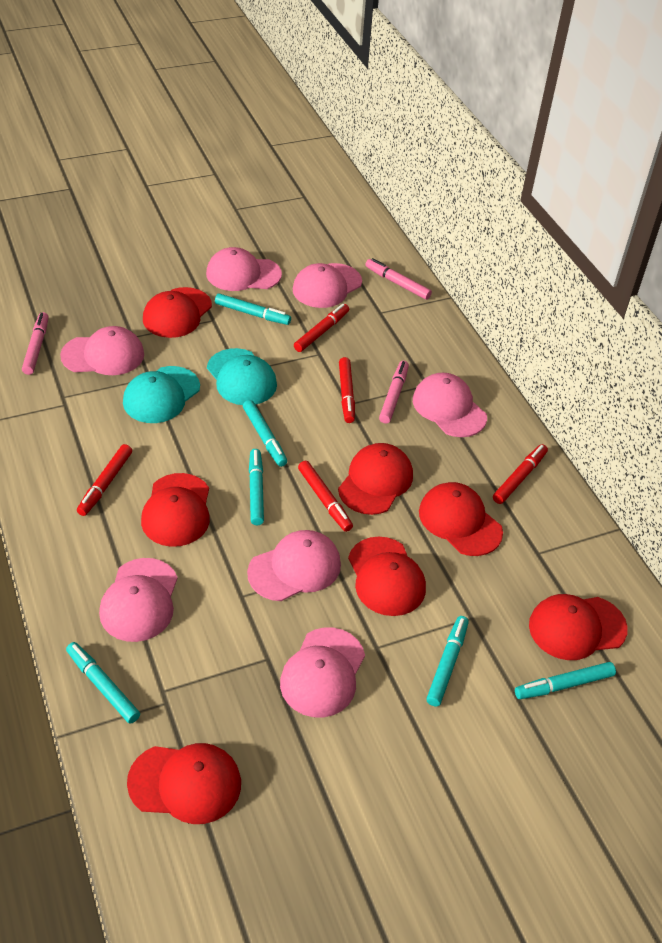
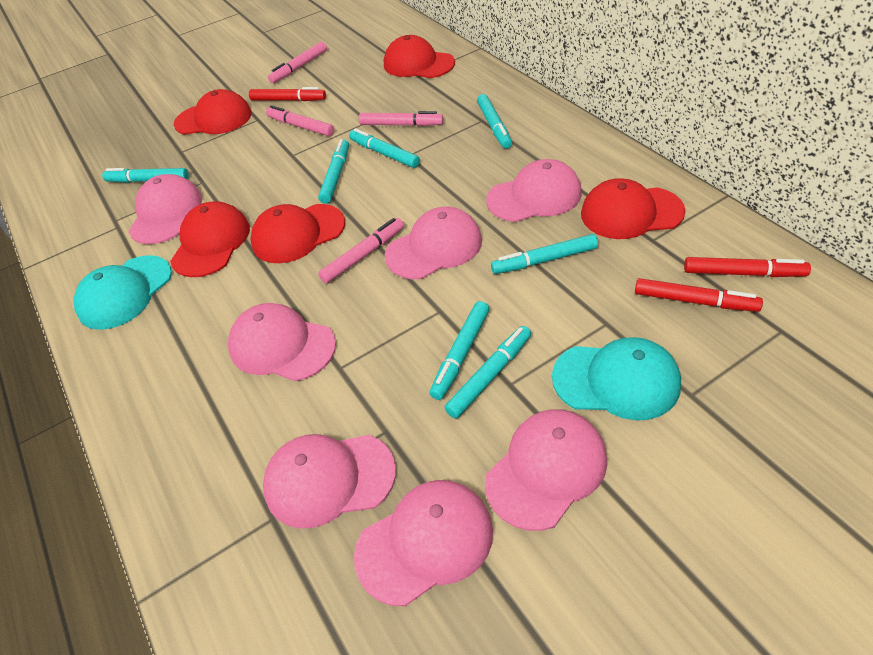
pink marker: 3 -> 4
red cap: 7 -> 5
red marker: 5 -> 3
turquoise marker: 6 -> 7

